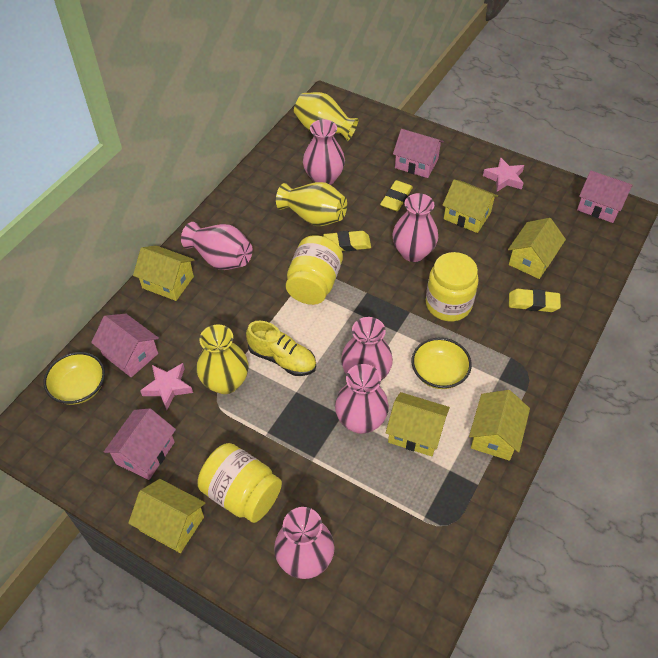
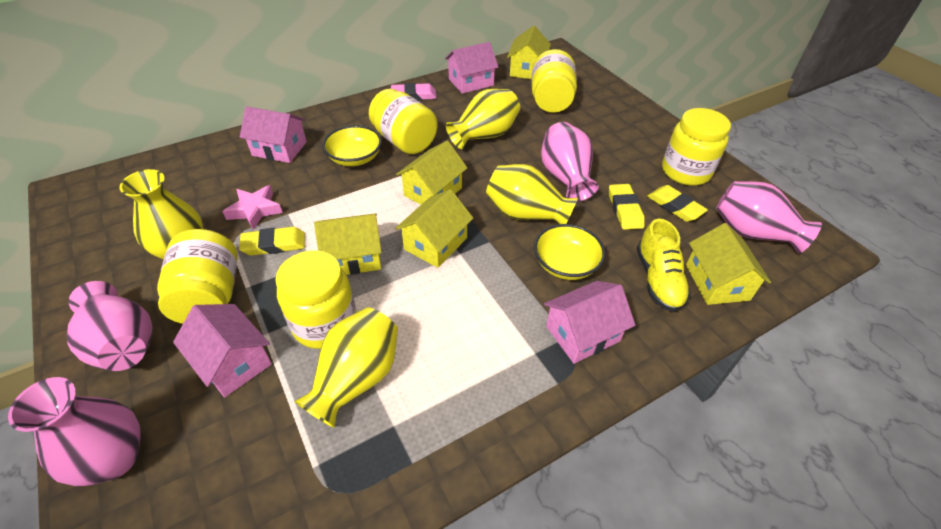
pink eraser: 0 -> 1
pink star: 2 -> 1
pink vase: 6 -> 4
yellow house: 6 -> 5
yellow jar: 3 -> 5
yellow vase: 3 -> 4

